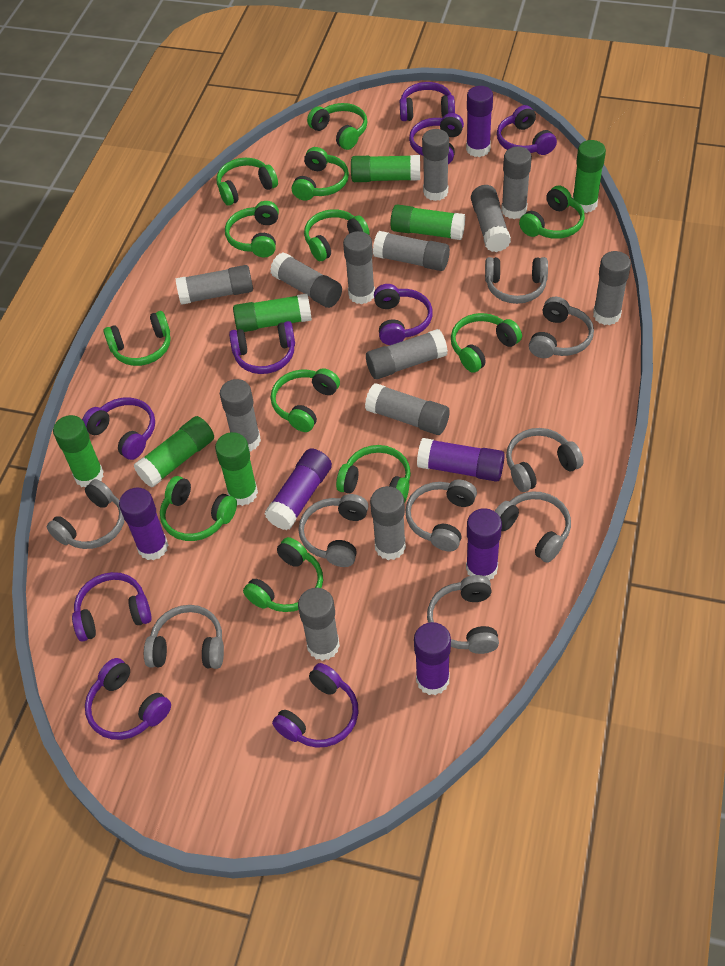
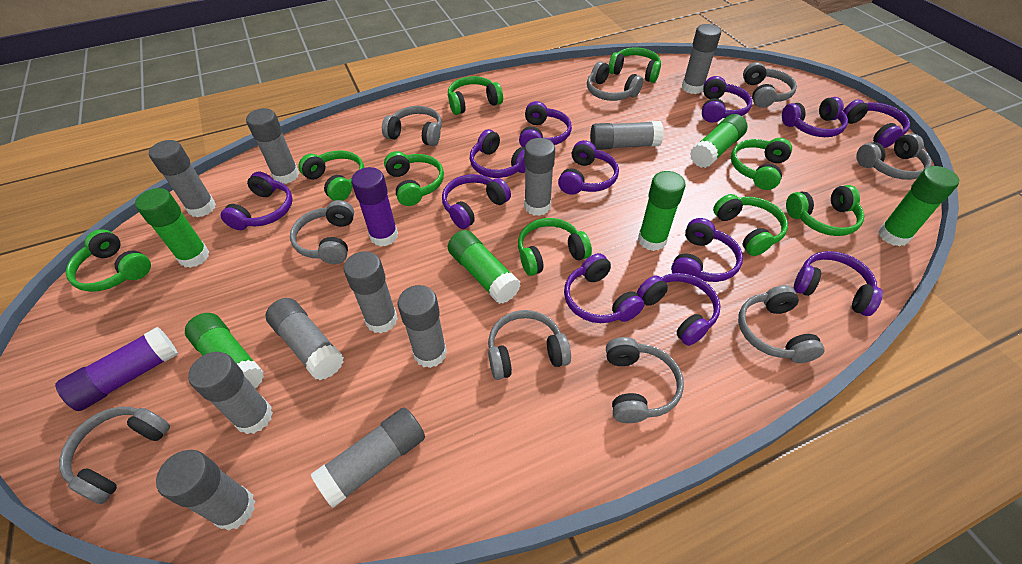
green glue stick: 7 -> 6
green headphones: 12 -> 9
grey glue stick: 13 -> 11
purple glue stick: 6 -> 2
purple headphones: 9 -> 12

